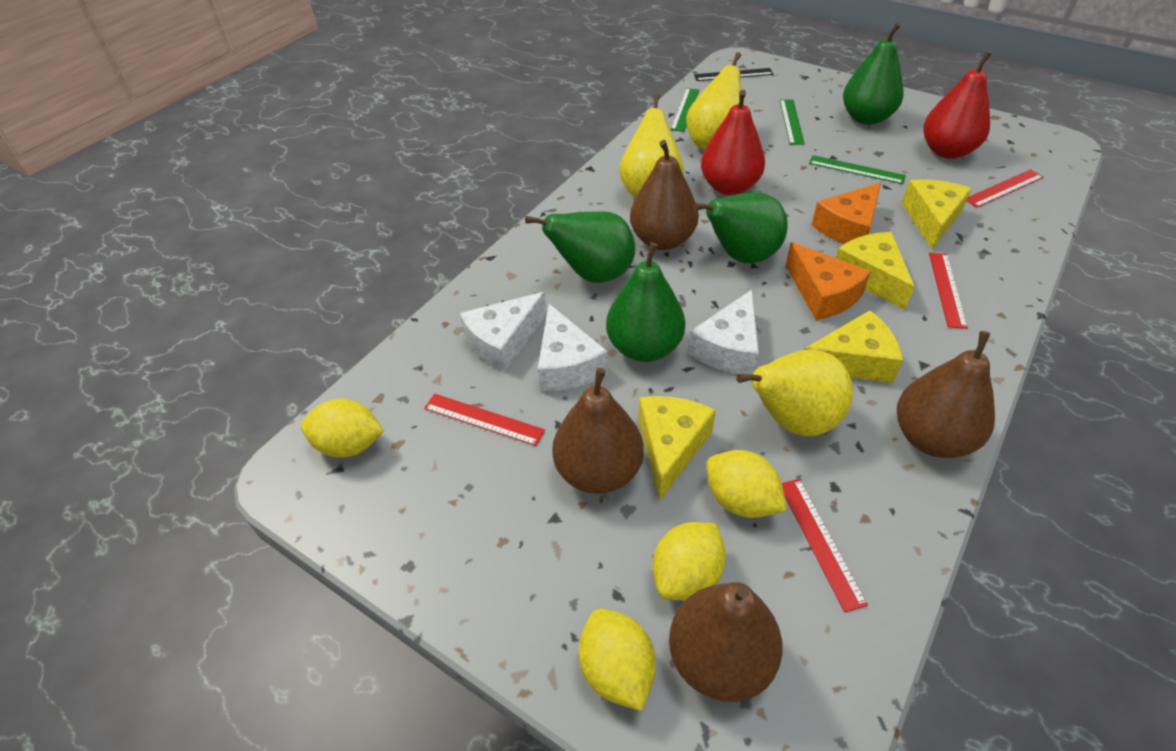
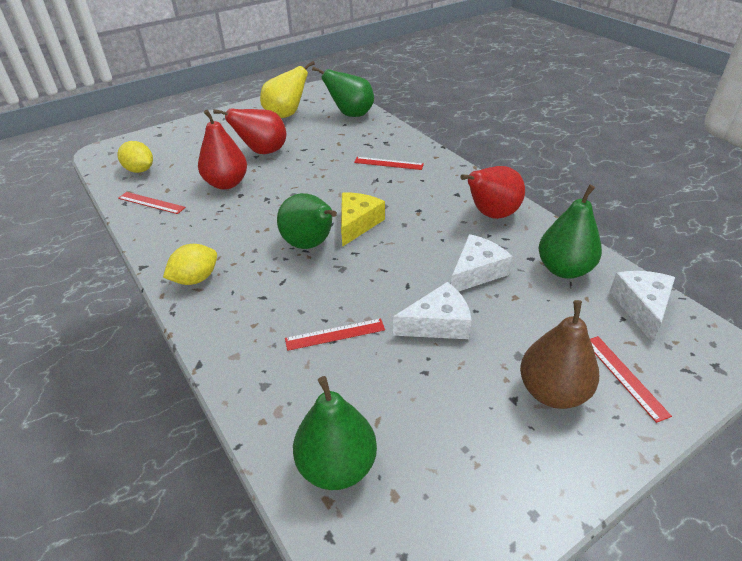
black ruler: 1 -> 0
brown pear: 4 -> 1
green ruler: 3 -> 0
orange cheese: 2 -> 0
red pear: 2 -> 3
yellow cheese: 4 -> 1
yellow lemon: 4 -> 2
yellow pear: 3 -> 1

